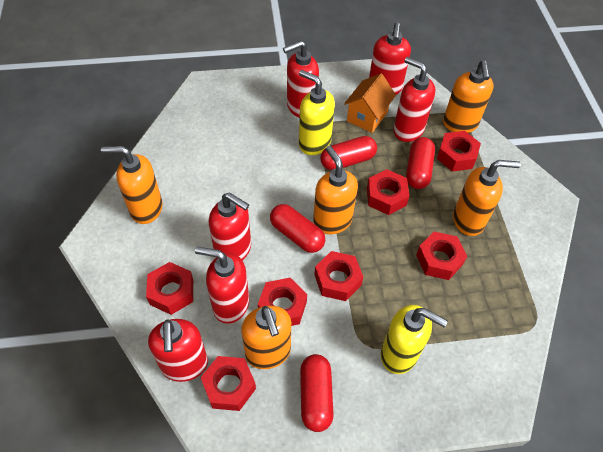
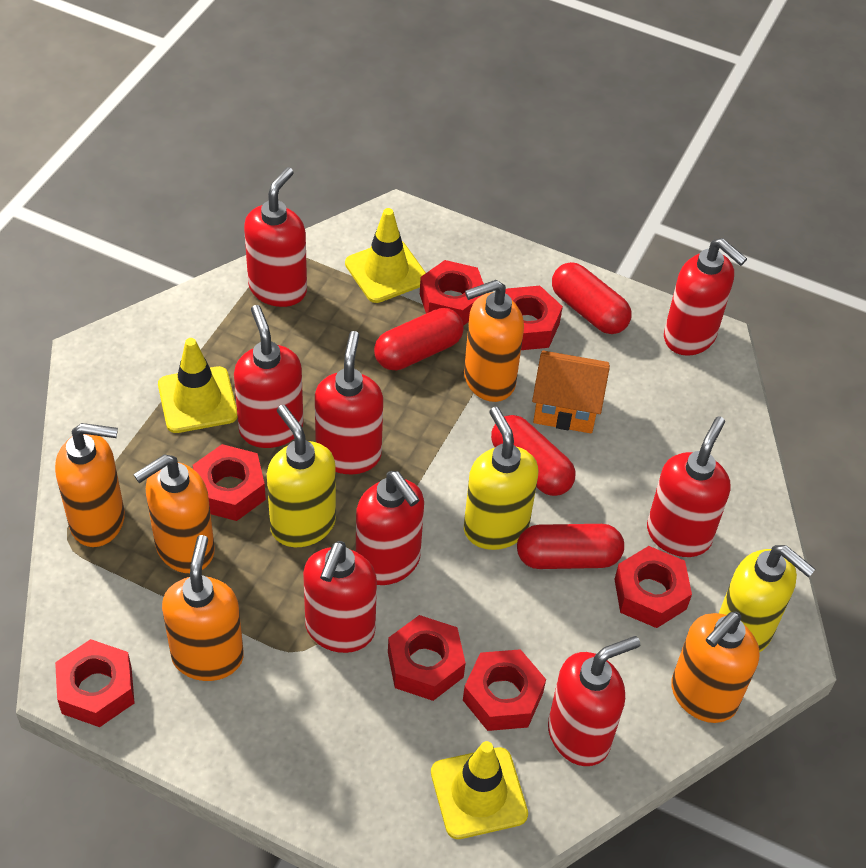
red soap dispenser: 6 -> 8
yellow soap dispenser: 2 -> 3
yellow traffic cone: 0 -> 3

